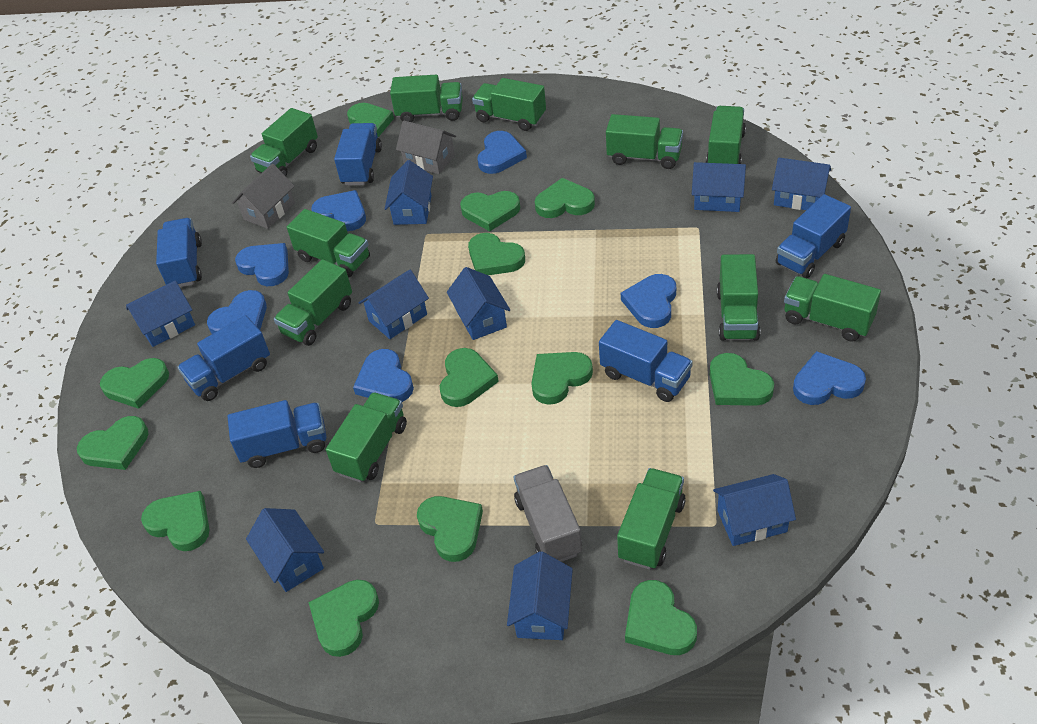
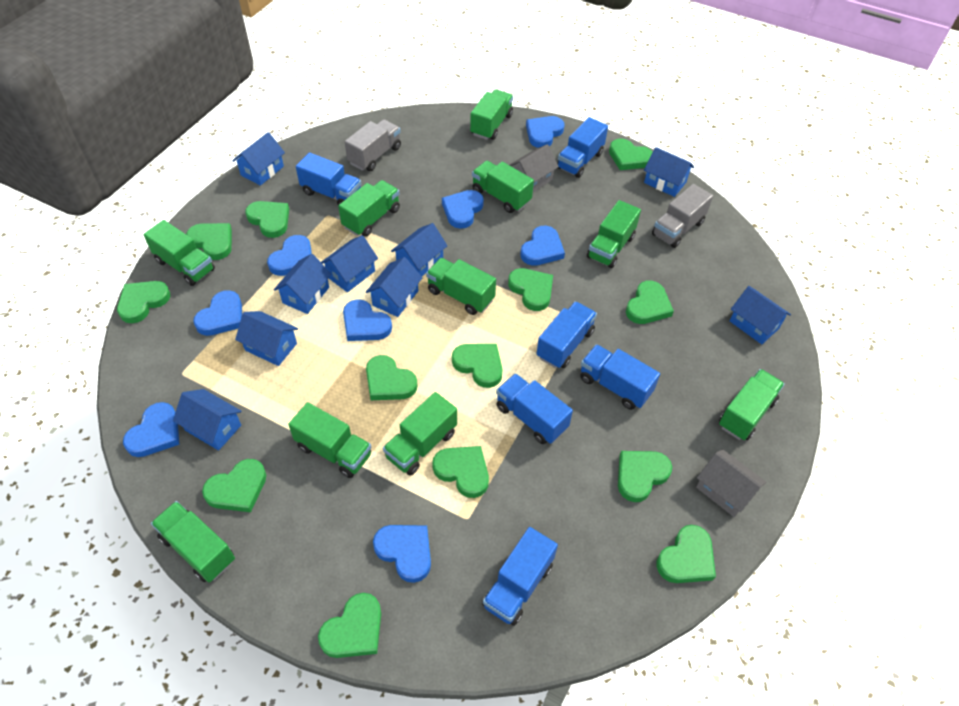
blue heart: 7 -> 8
green truck: 11 -> 10
grey truck: 1 -> 2

